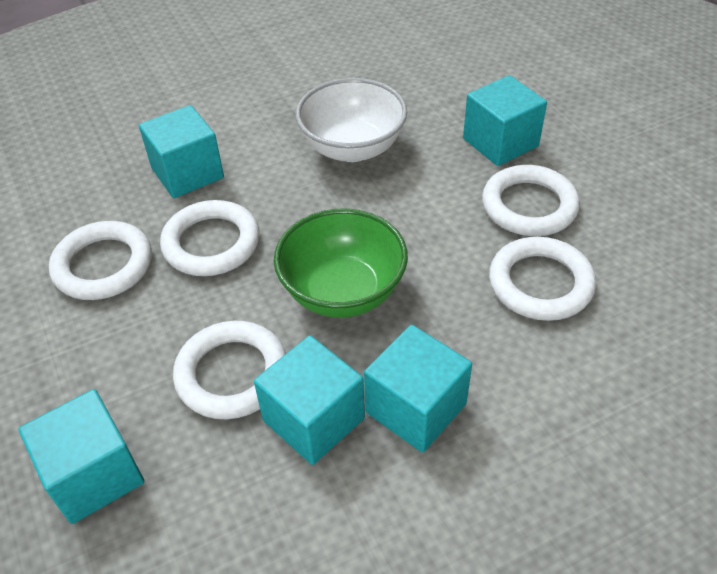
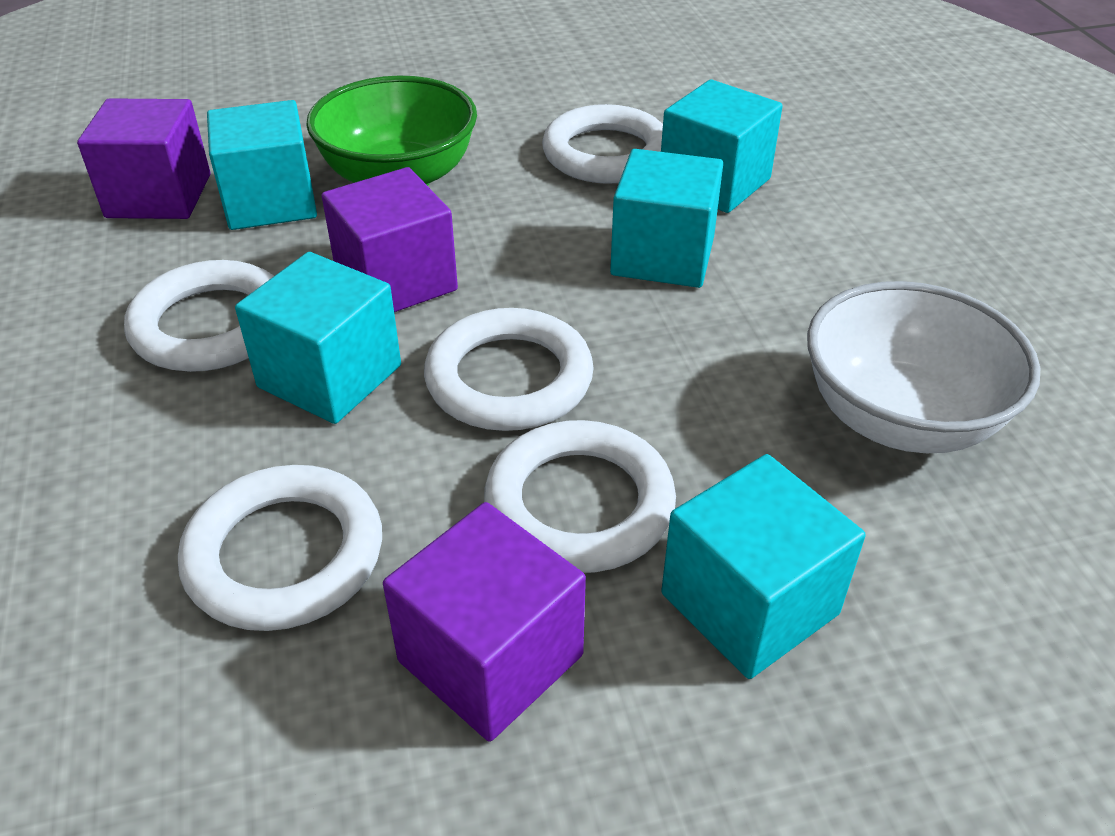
purple cube: 0 -> 3

